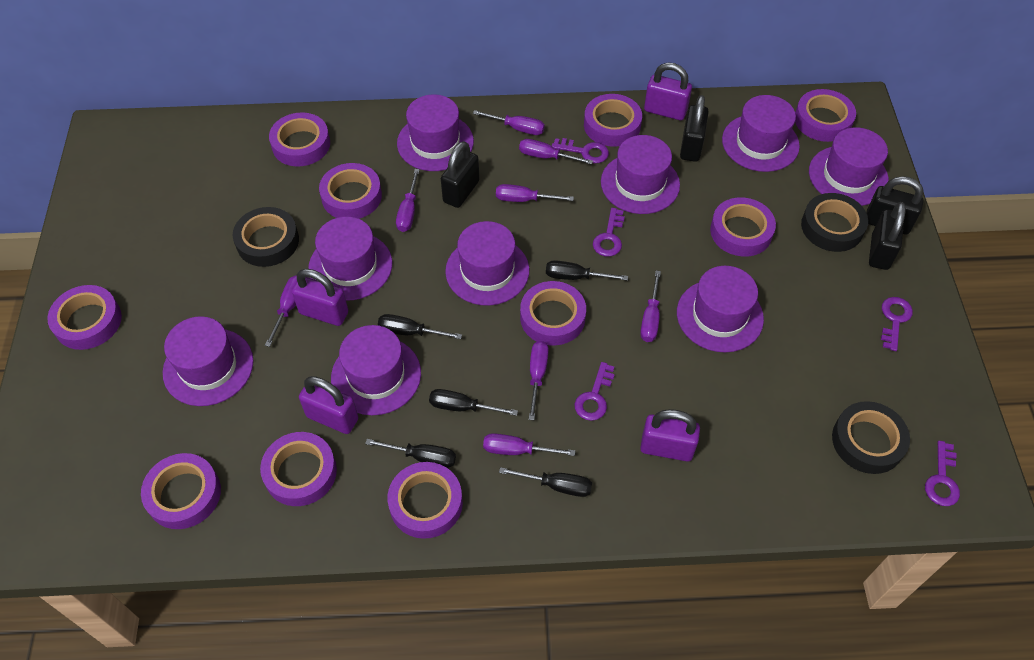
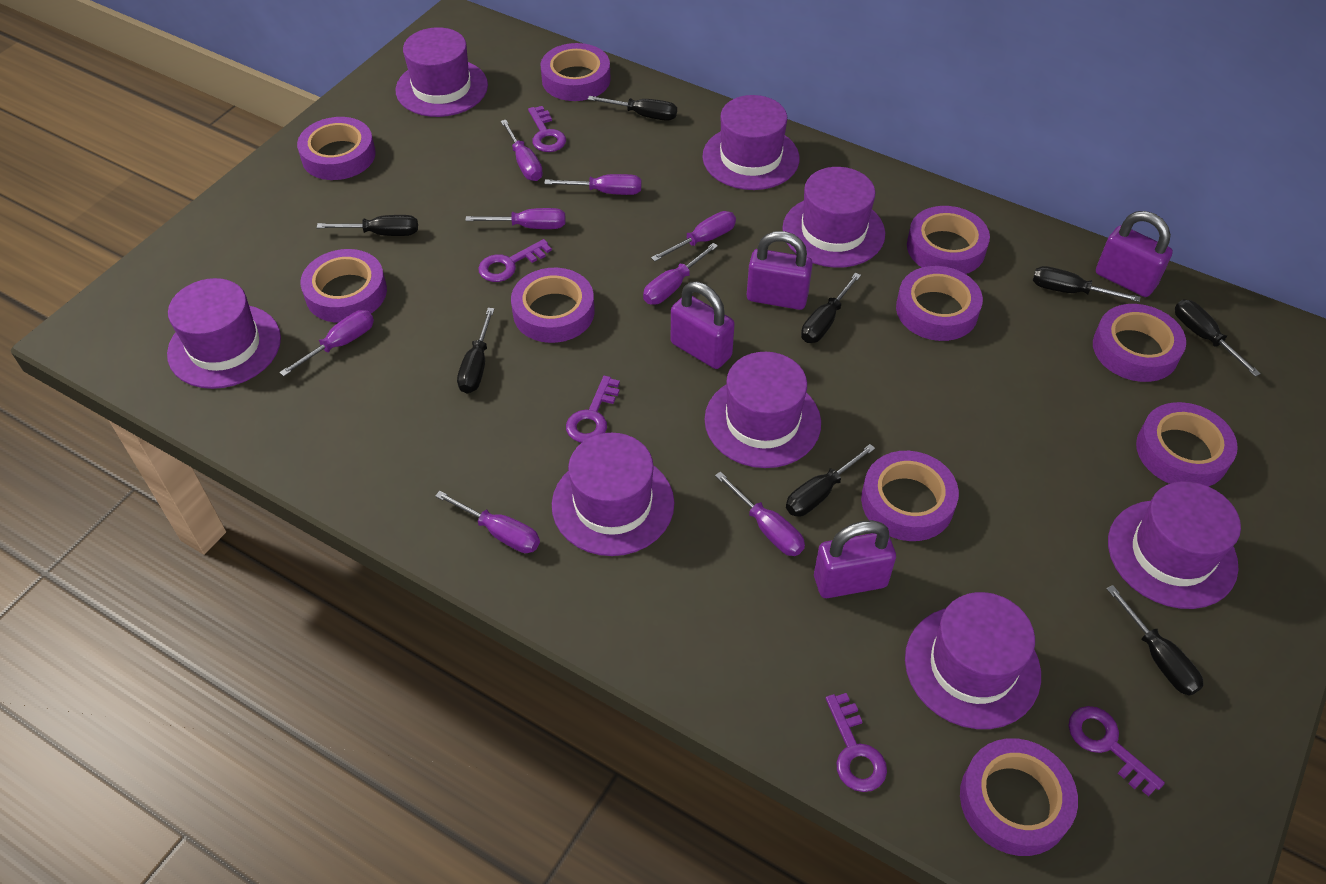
black padlock: 4 -> 0
black screwdriver: 5 -> 8
black tape: 3 -> 0
purple hat: 9 -> 8

